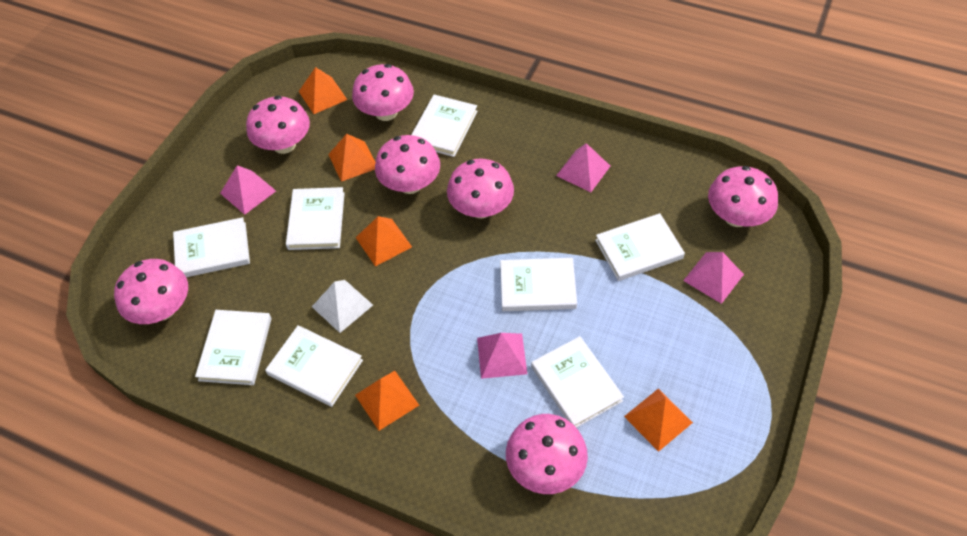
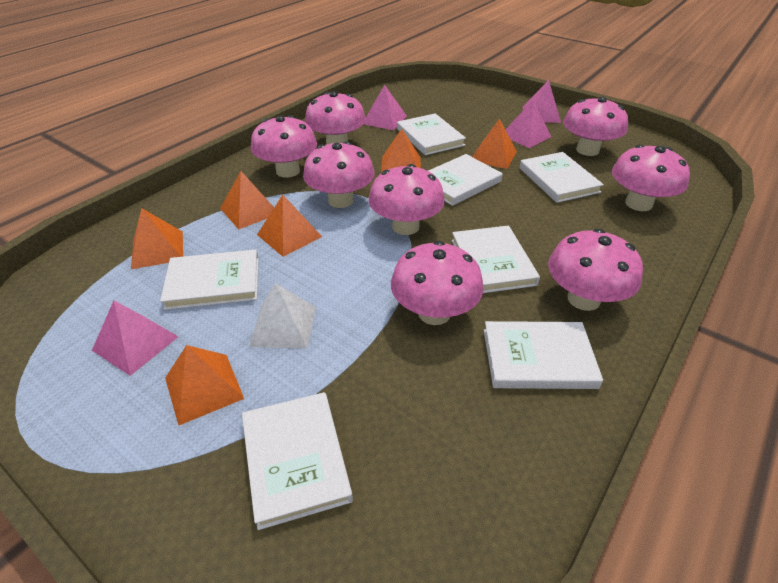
orange pyramid: 5 -> 6
pink mushroom: 7 -> 8
white book: 8 -> 7

